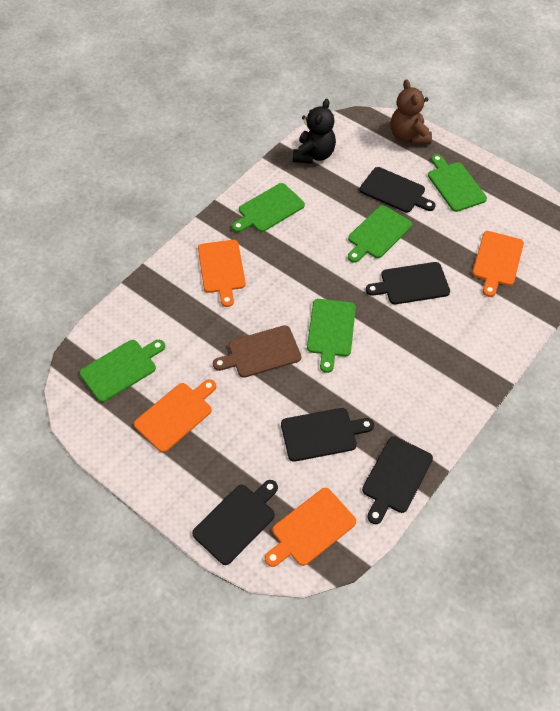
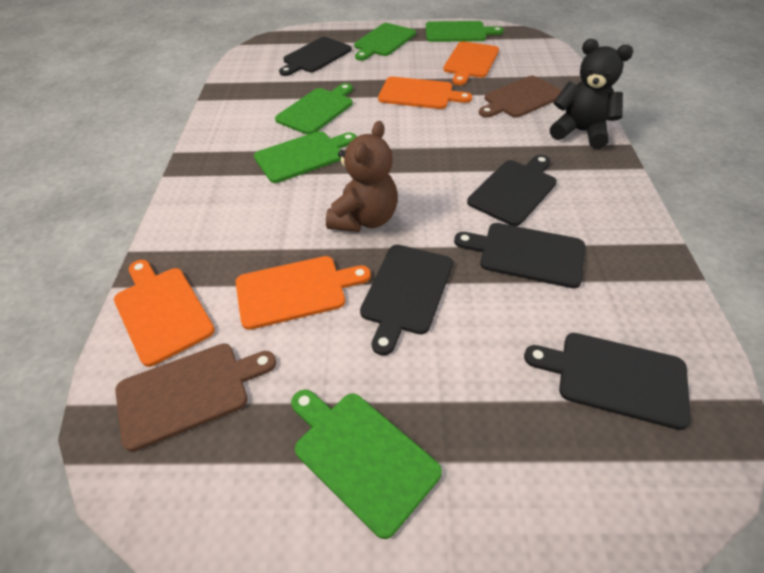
brown cutting board: 1 -> 2

